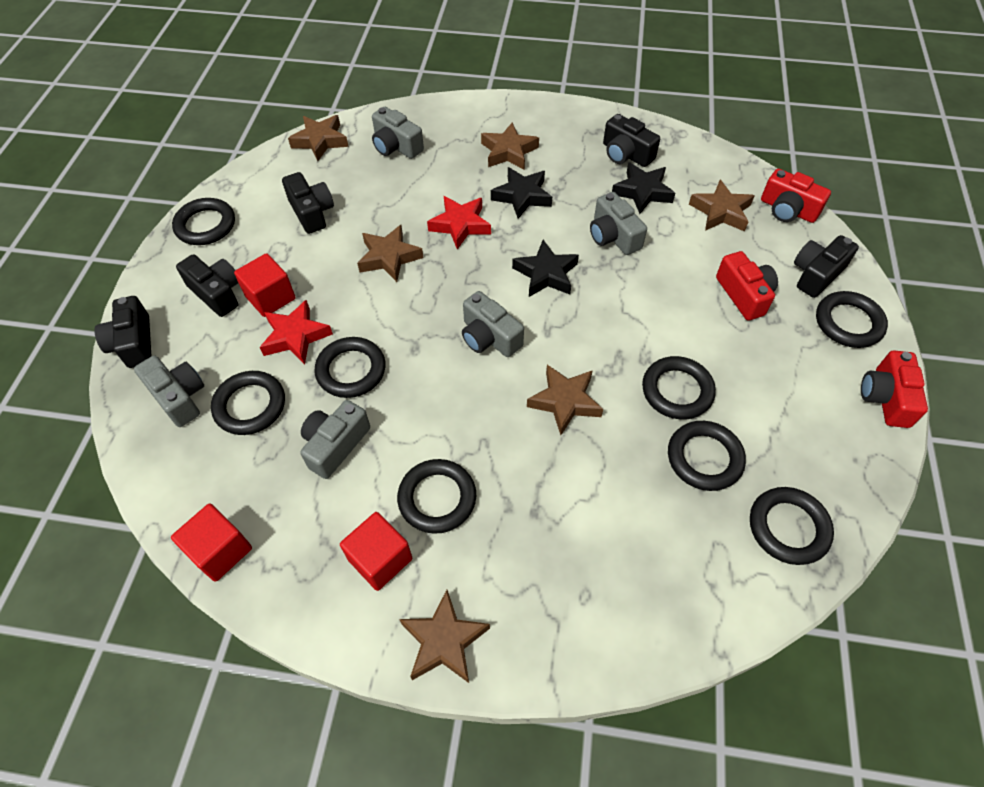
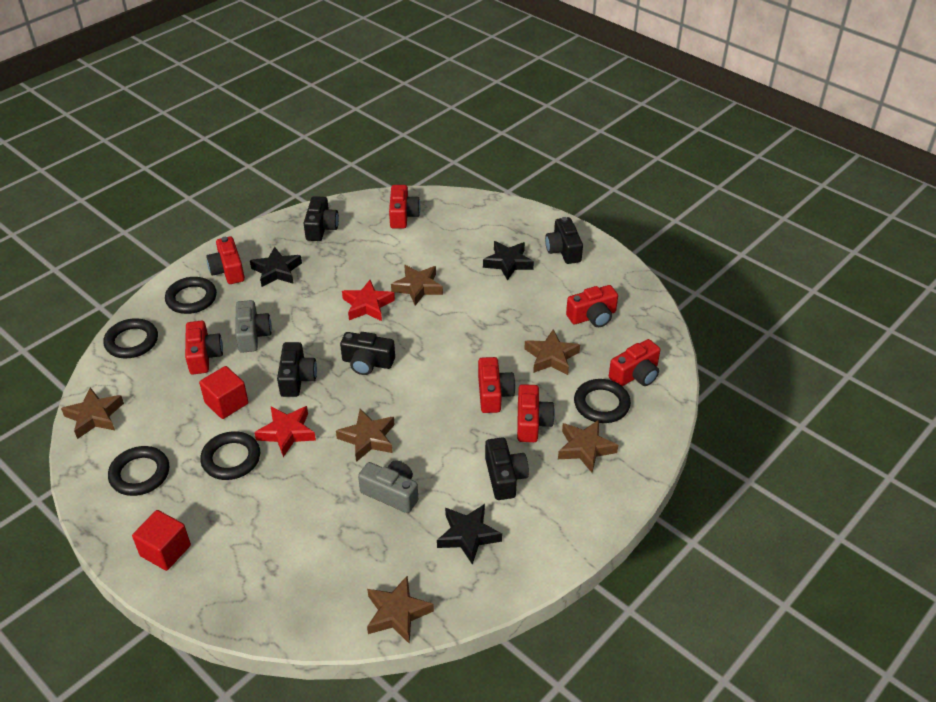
black ring: 8 -> 5
grey camera: 5 -> 2
red camera: 3 -> 7
red cube: 3 -> 2

